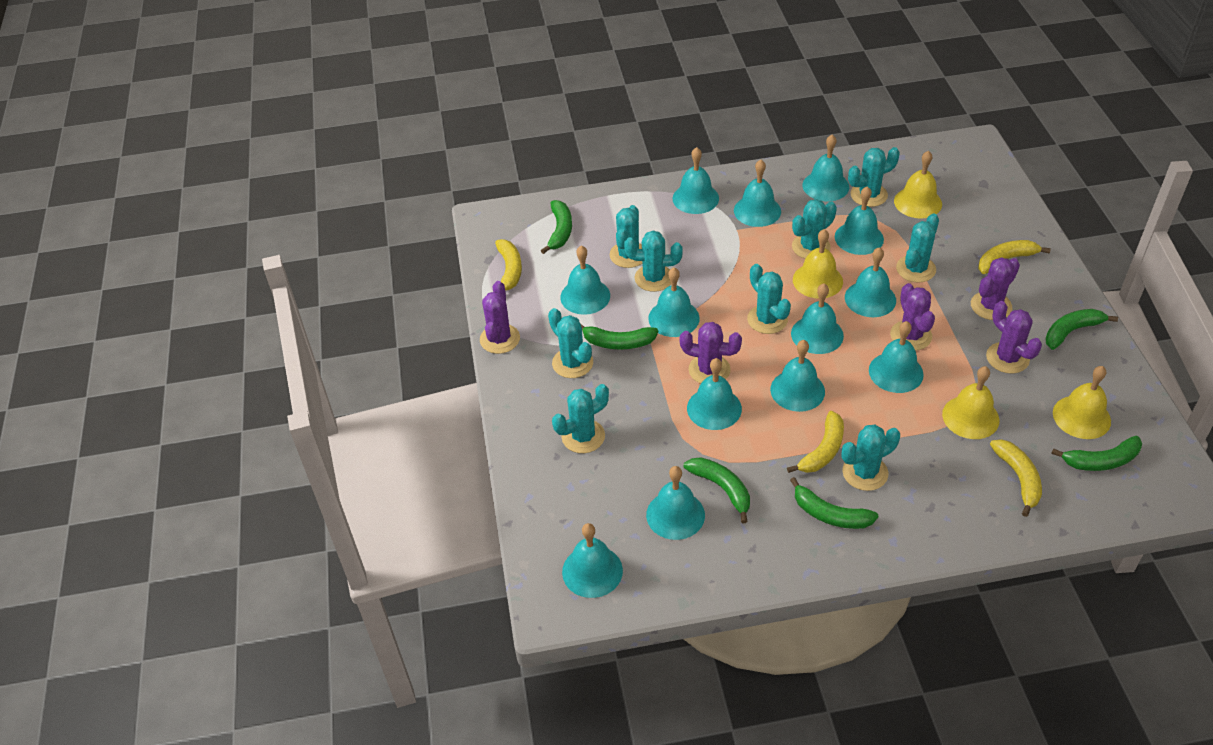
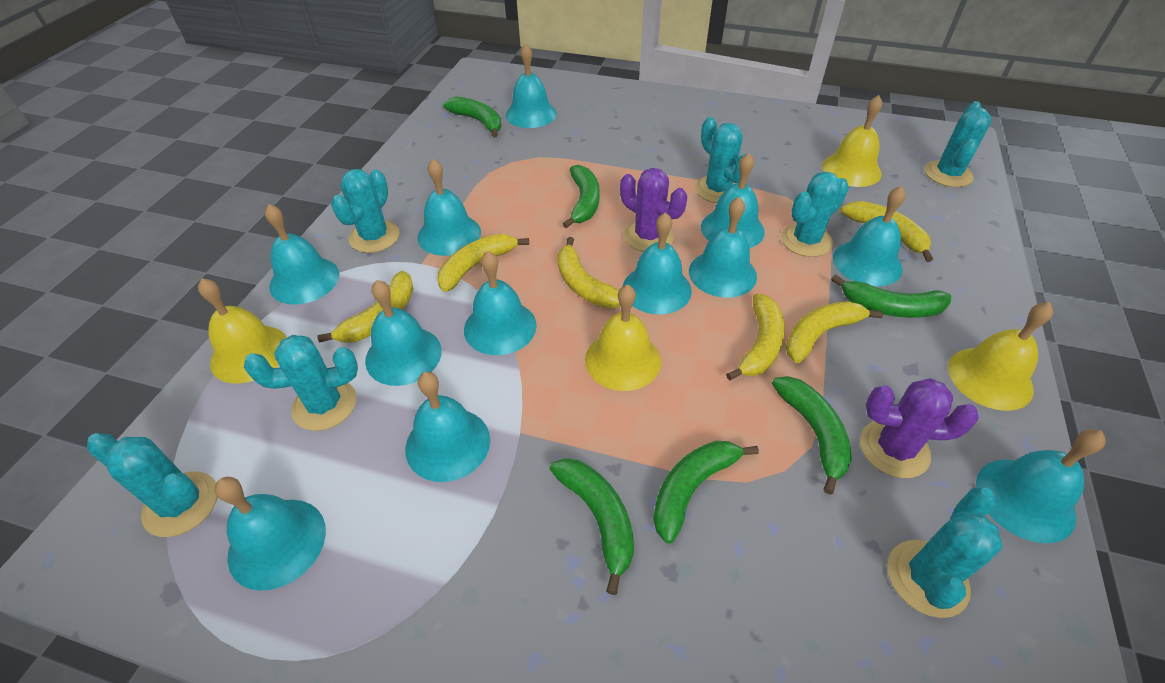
purple cactus: 5 -> 2
turquoise bell: 13 -> 12
turquoise cactus: 9 -> 7
yellow banana: 4 -> 6

